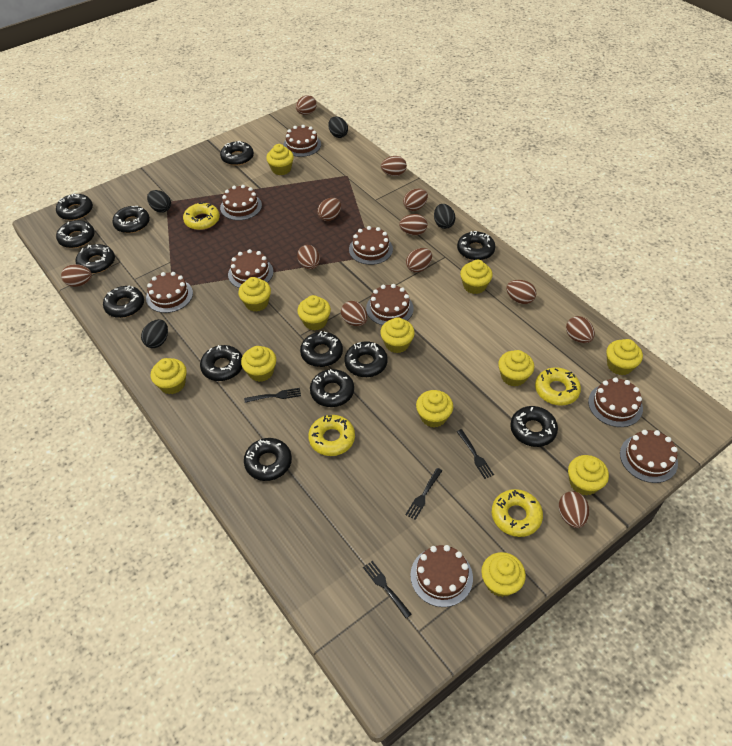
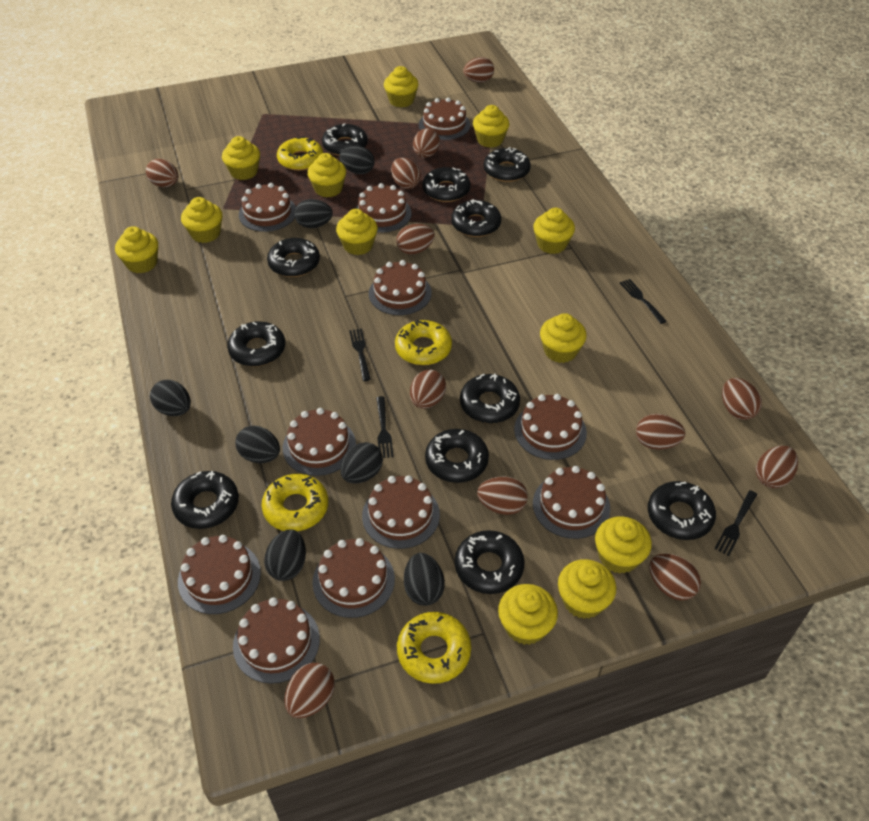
black donut: 13 -> 11
black egg: 4 -> 7
brown cake: 9 -> 11

